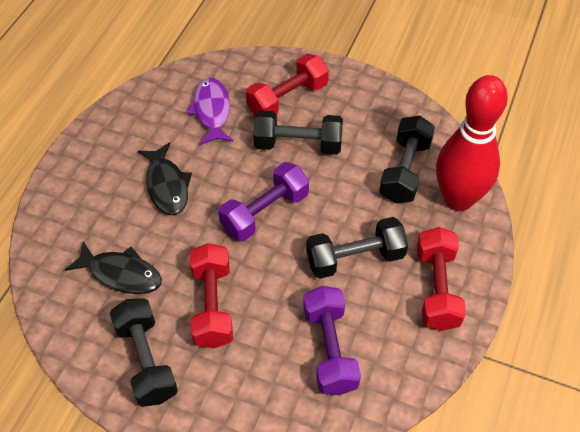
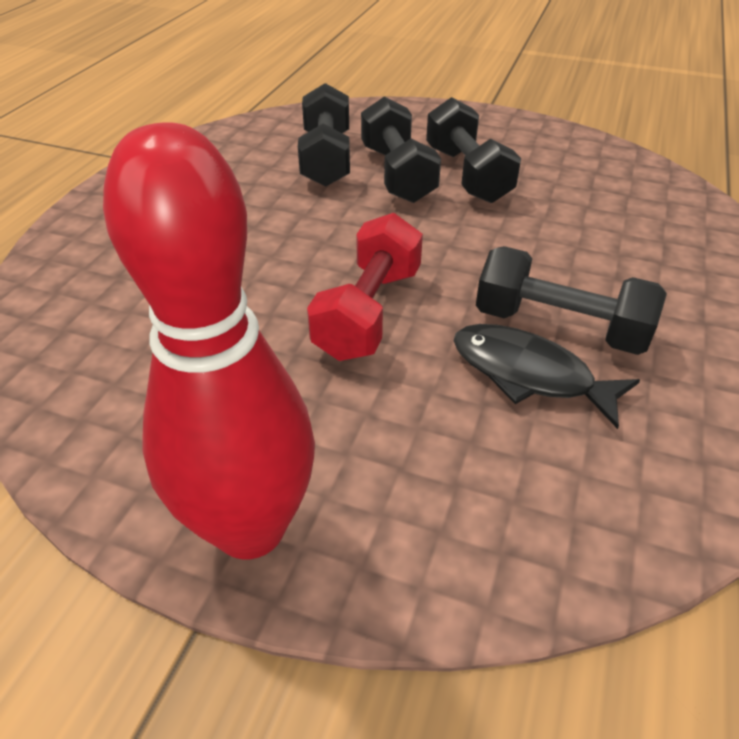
black fish: 2 -> 1
purple dumbbell: 2 -> 0
purple fish: 1 -> 0
red dumbbell: 3 -> 1

